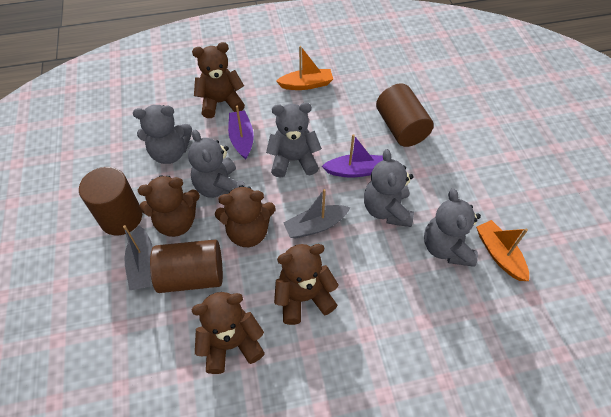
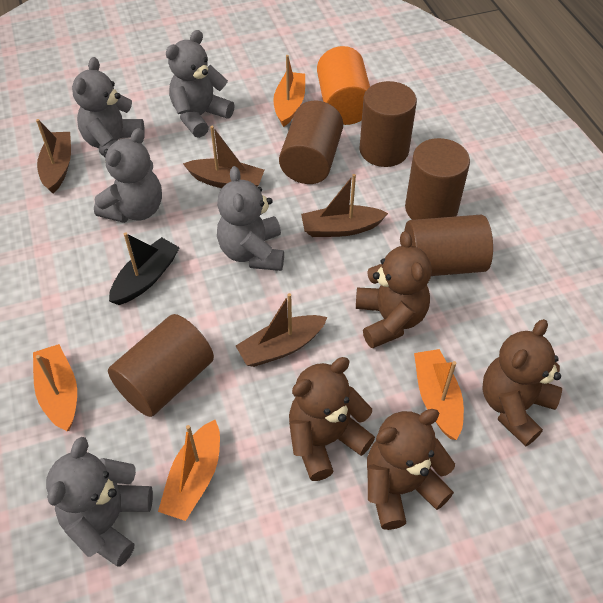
black boat: 0 -> 1
brown boat: 0 -> 4
brown cylinder: 3 -> 5
brown teddy bear: 5 -> 4
grey boat: 2 -> 0
orange boat: 2 -> 4
orange cylinder: 0 -> 1
purple boat: 2 -> 0

